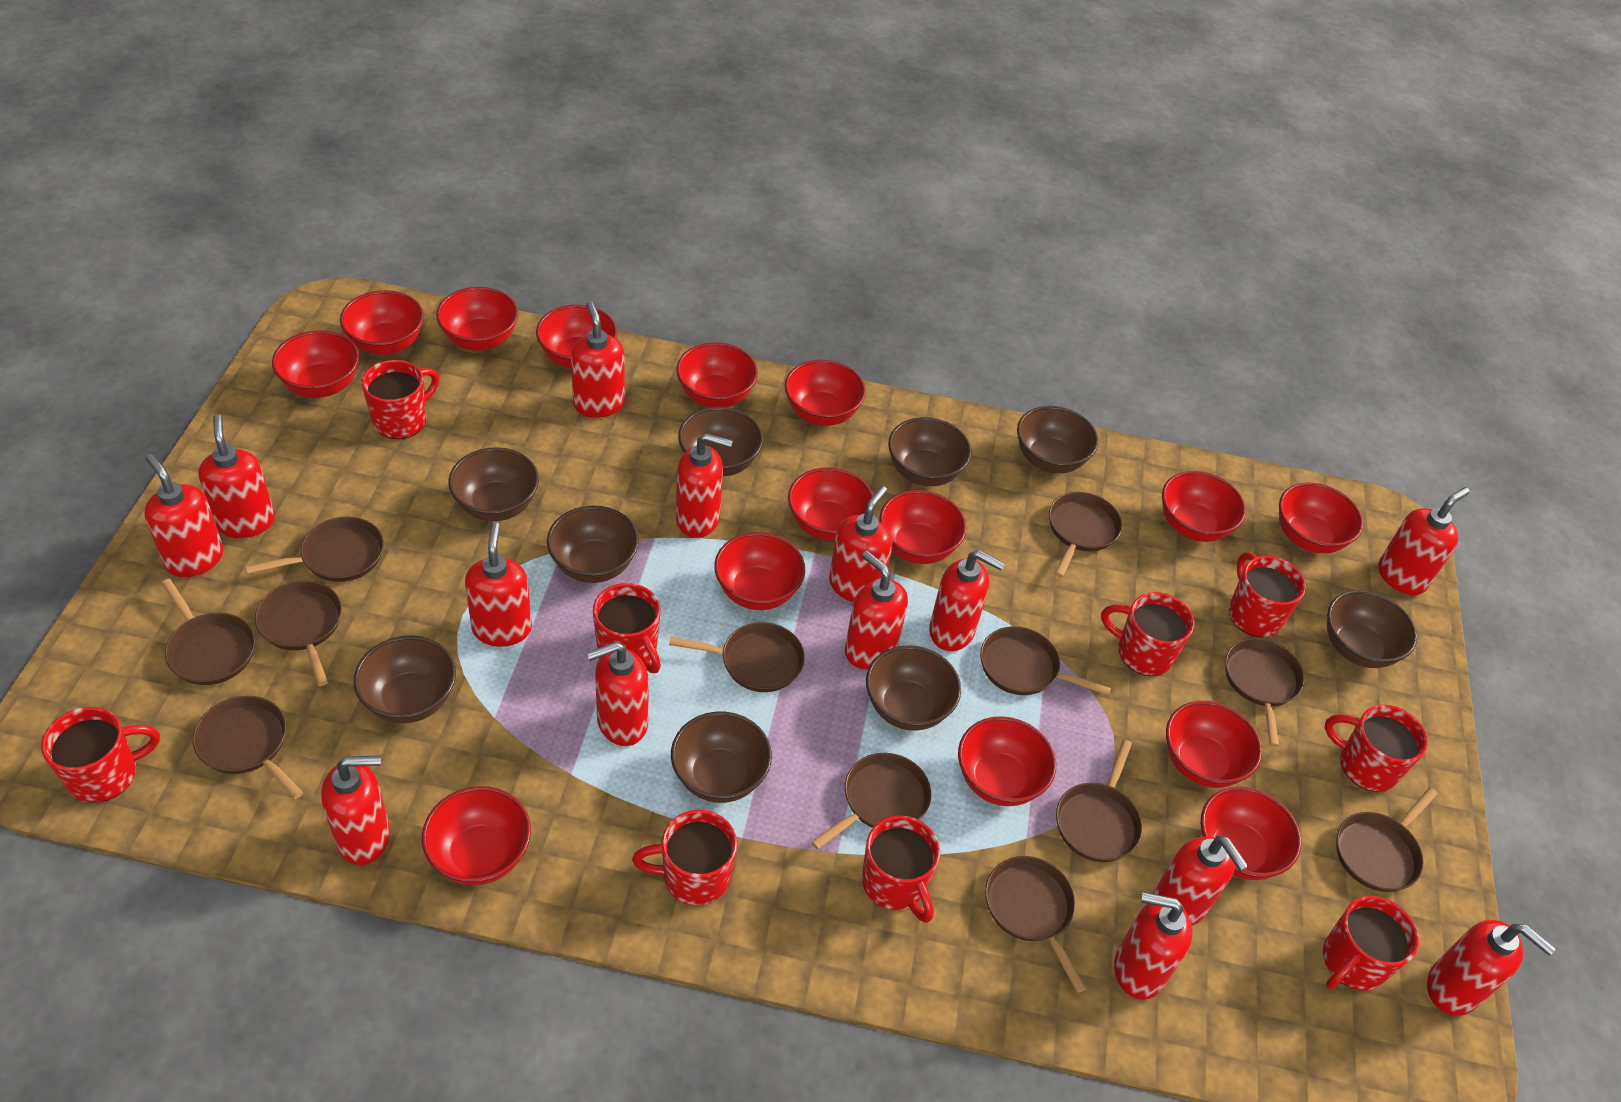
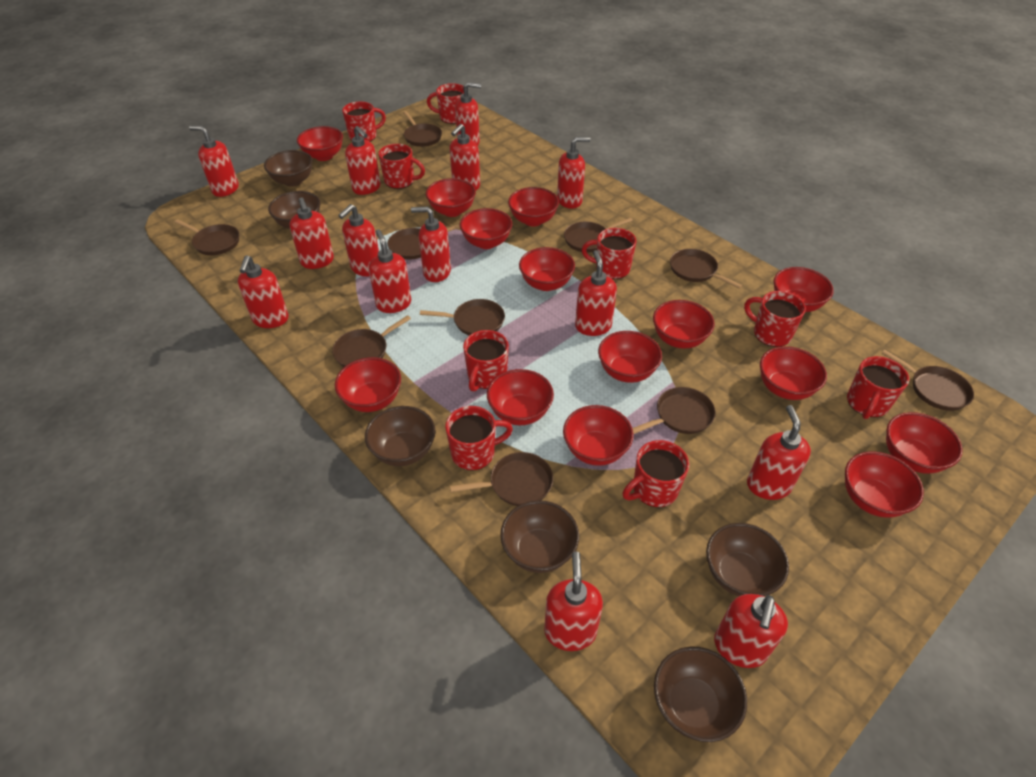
brown bowl: 9 -> 6
brown pan: 12 -> 10
red bowl: 15 -> 14

